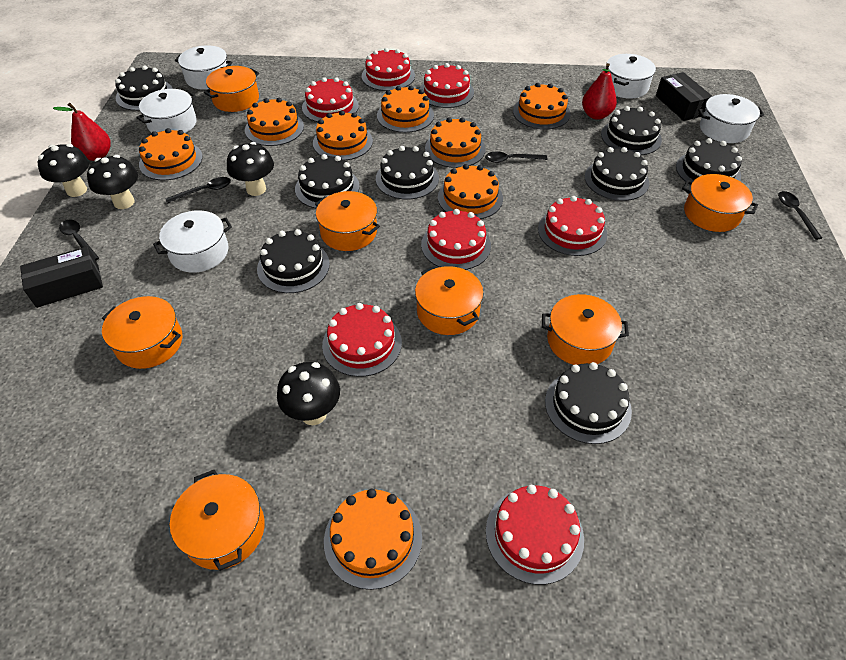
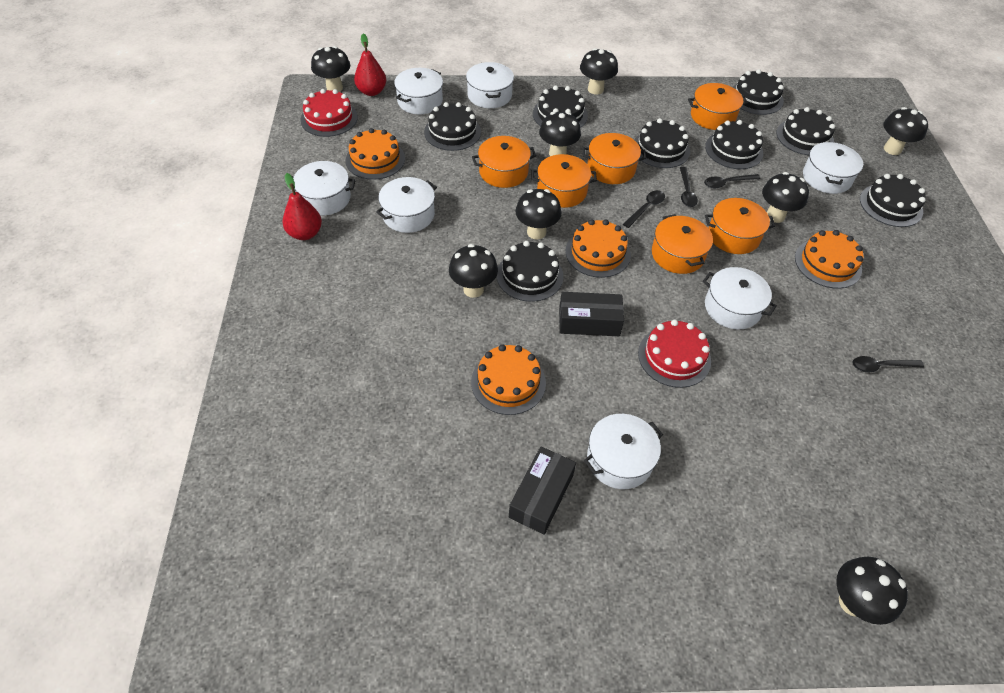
black mushroom: 4 -> 8
orange cake: 8 -> 4
orange pot: 7 -> 6
red cake: 7 -> 2
white pot: 5 -> 7

